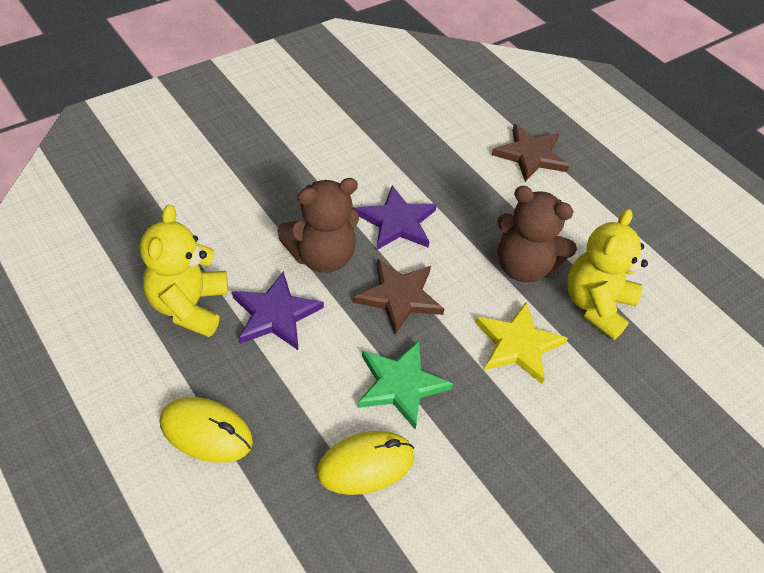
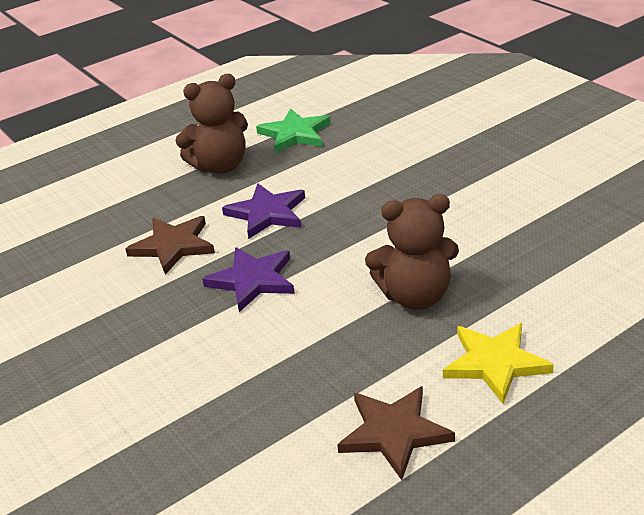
yellow mouse: 2 -> 0
yellow teddy bear: 2 -> 0

